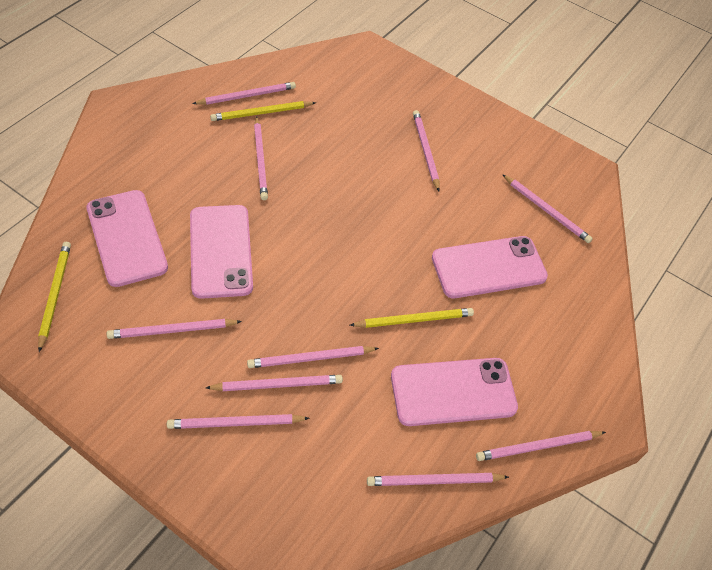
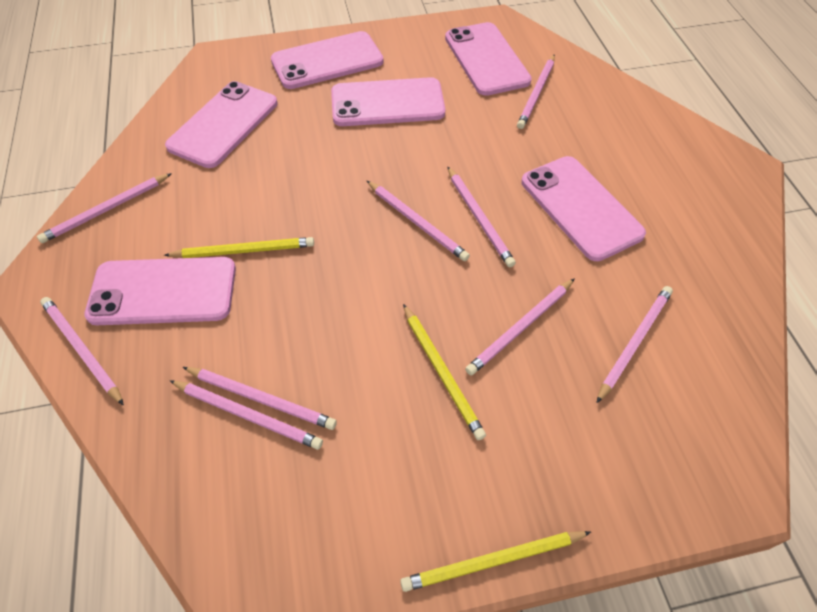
pink pencil: 10 -> 9
pink phone: 4 -> 6

